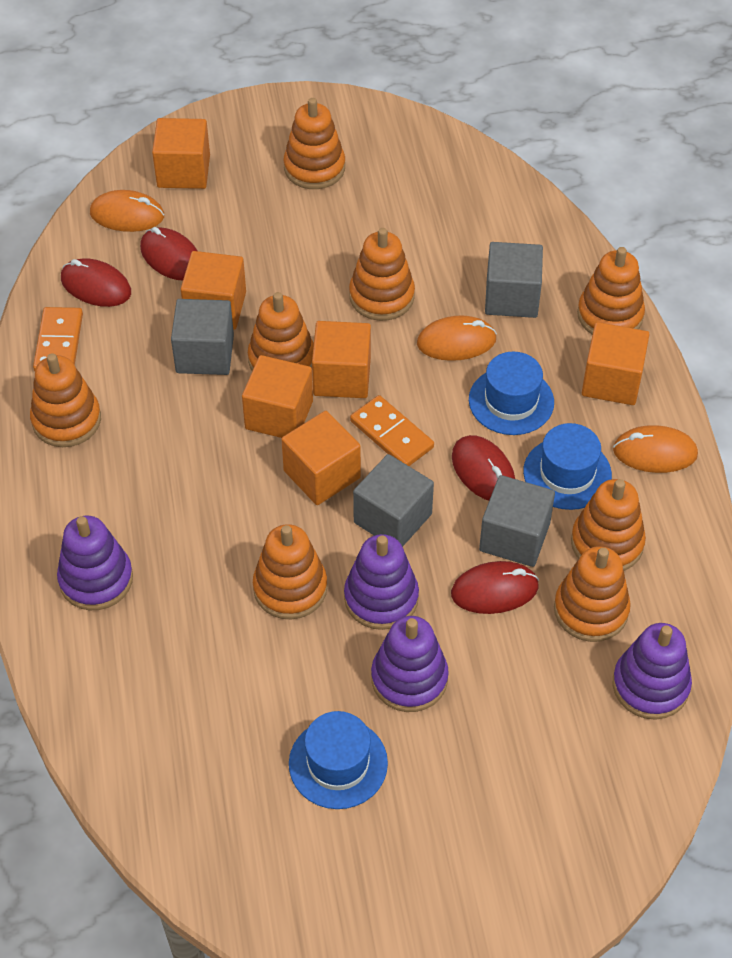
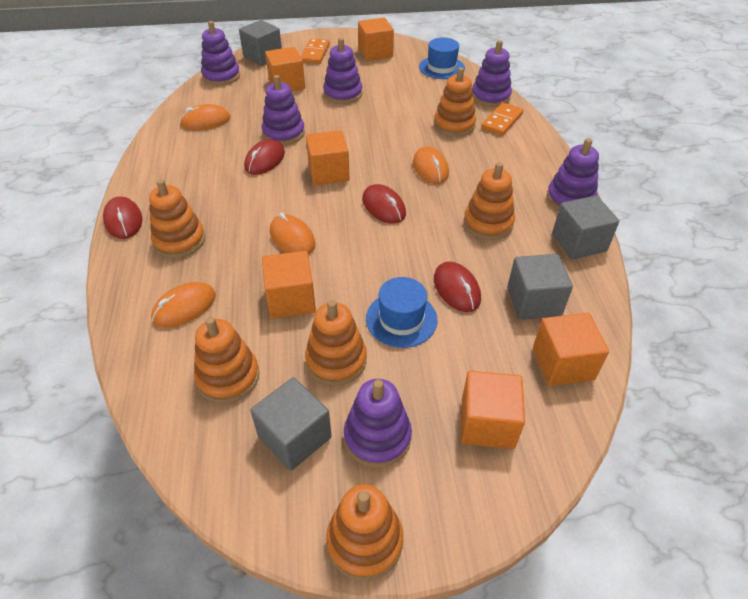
blue hat: 3 -> 2
orange mouse: 3 -> 4
orange stacking toy: 8 -> 6
purple stacking toy: 4 -> 6

